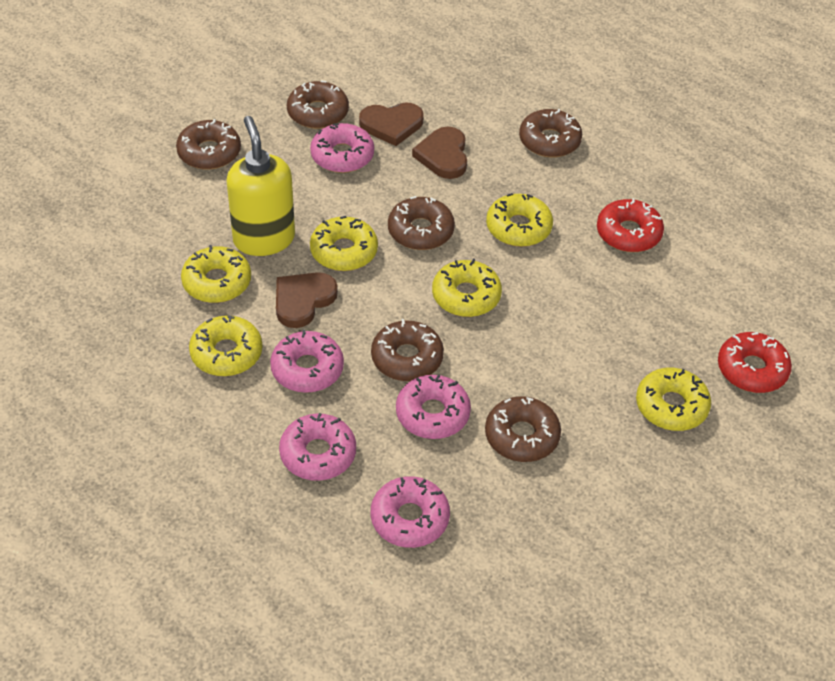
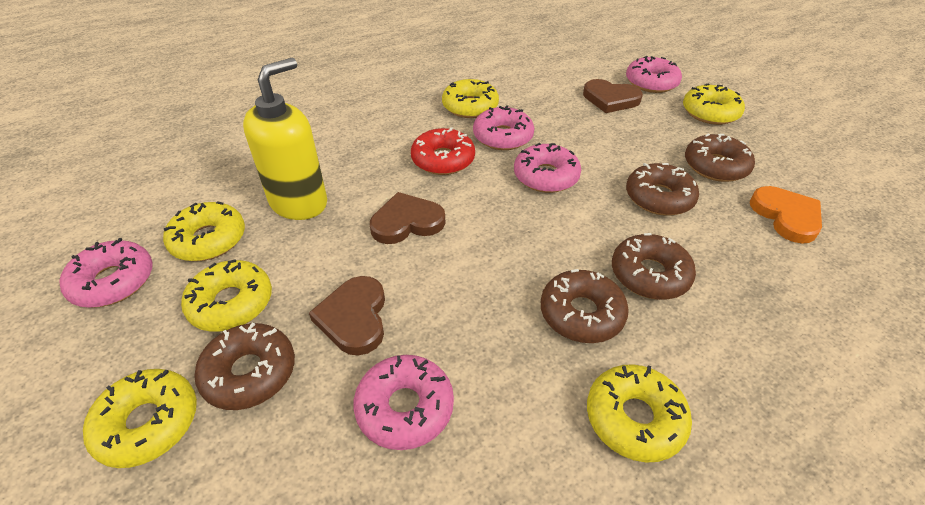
brown donut: 6 -> 5
orange heart: 0 -> 1
red donut: 2 -> 1

